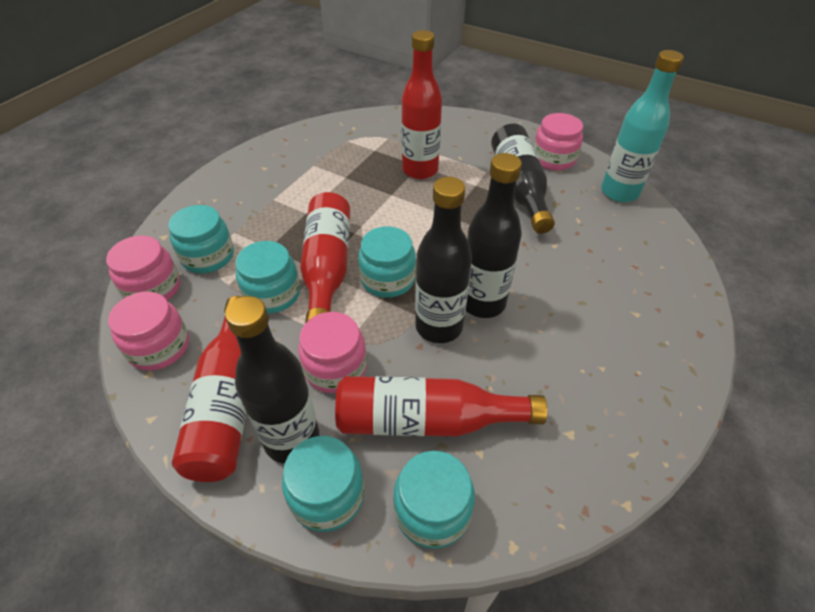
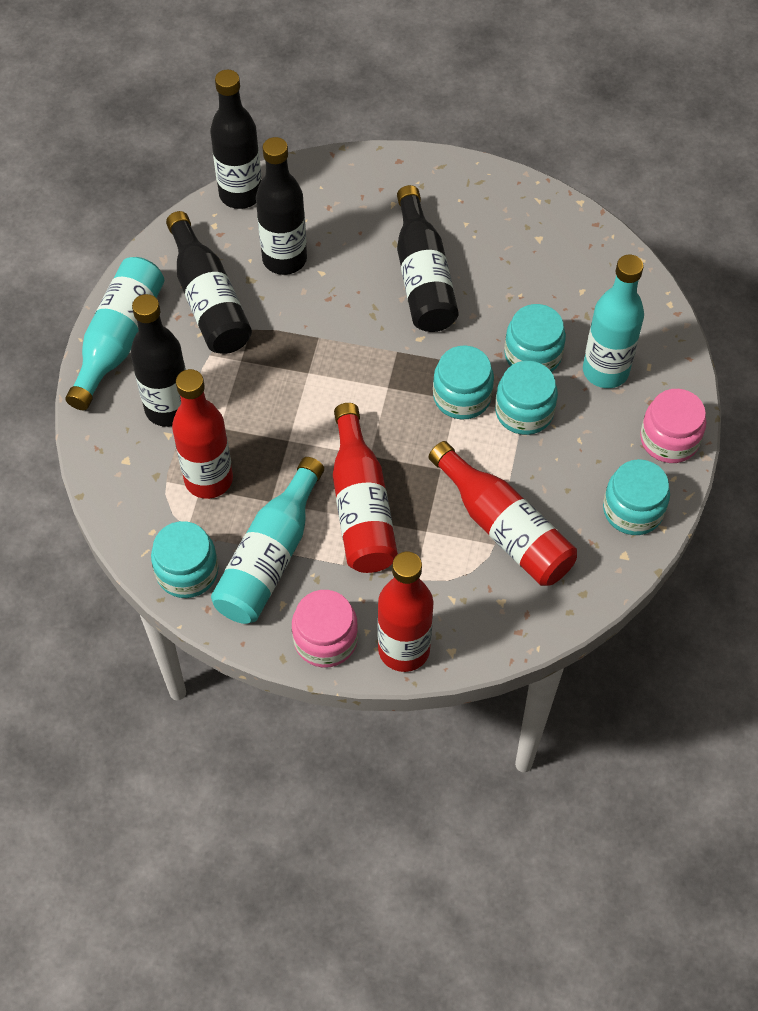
black bottle: 4 -> 5
pink jar: 4 -> 2
turquoise bottle: 1 -> 3

